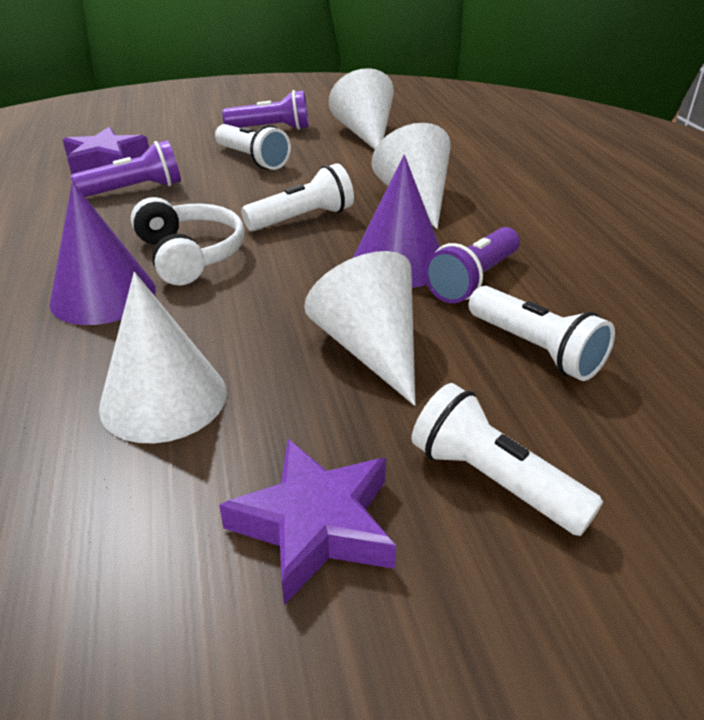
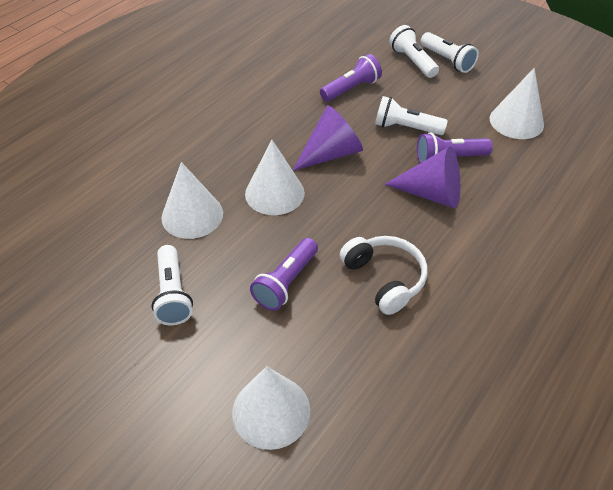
purple star: 2 -> 0

